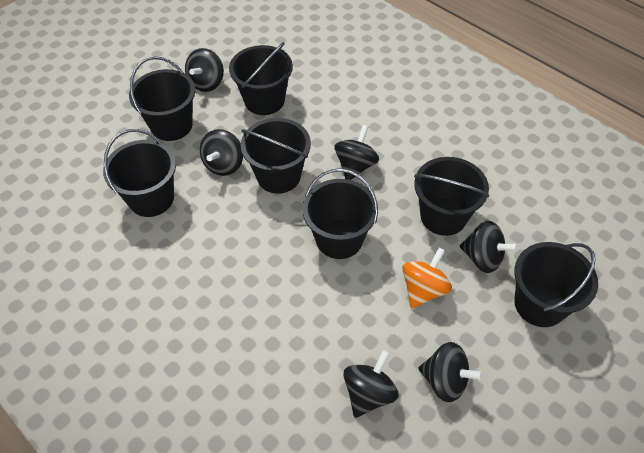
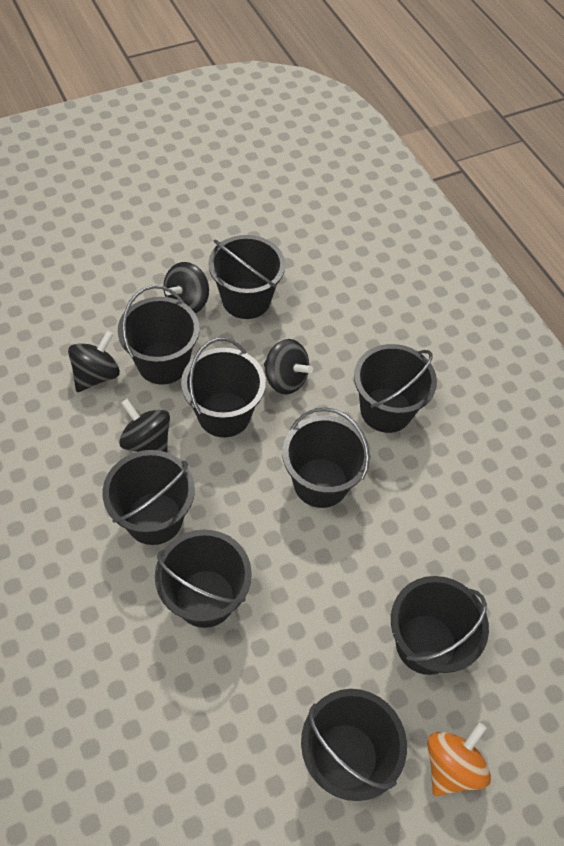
black bucket: 7 -> 9
black spinning top: 6 -> 4

